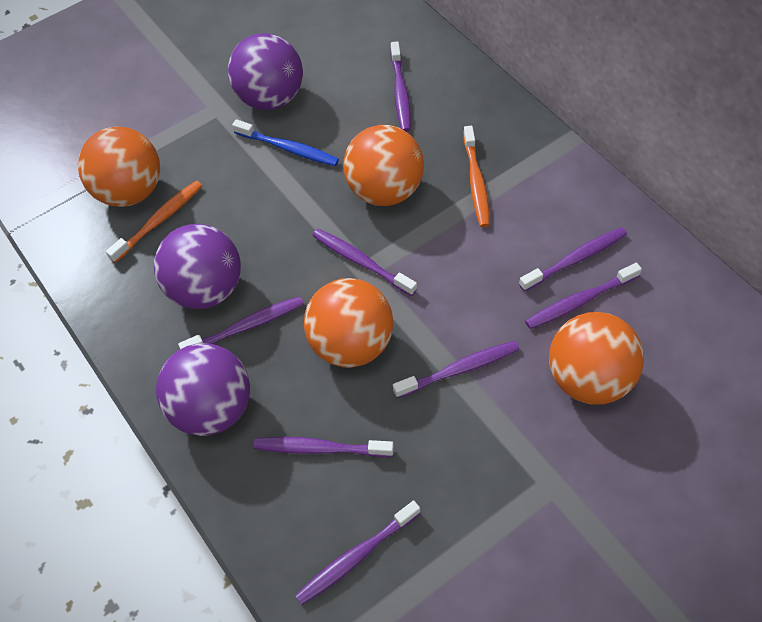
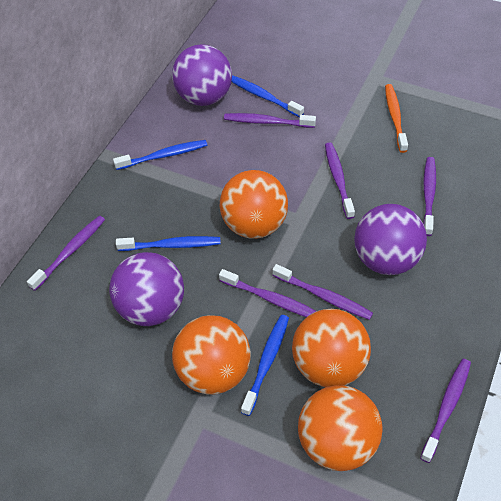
blue toothbrush: 1 -> 4
orange toothbrush: 2 -> 1
purple toothbrush: 8 -> 7

